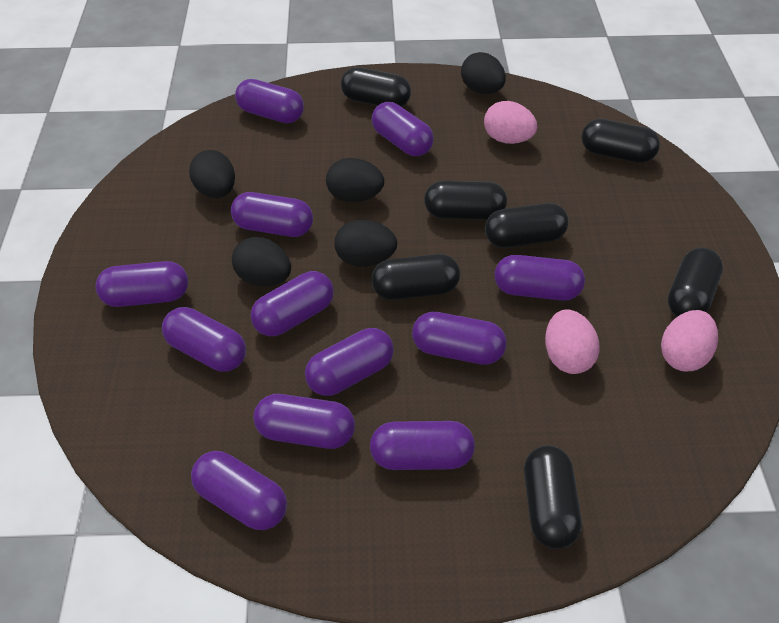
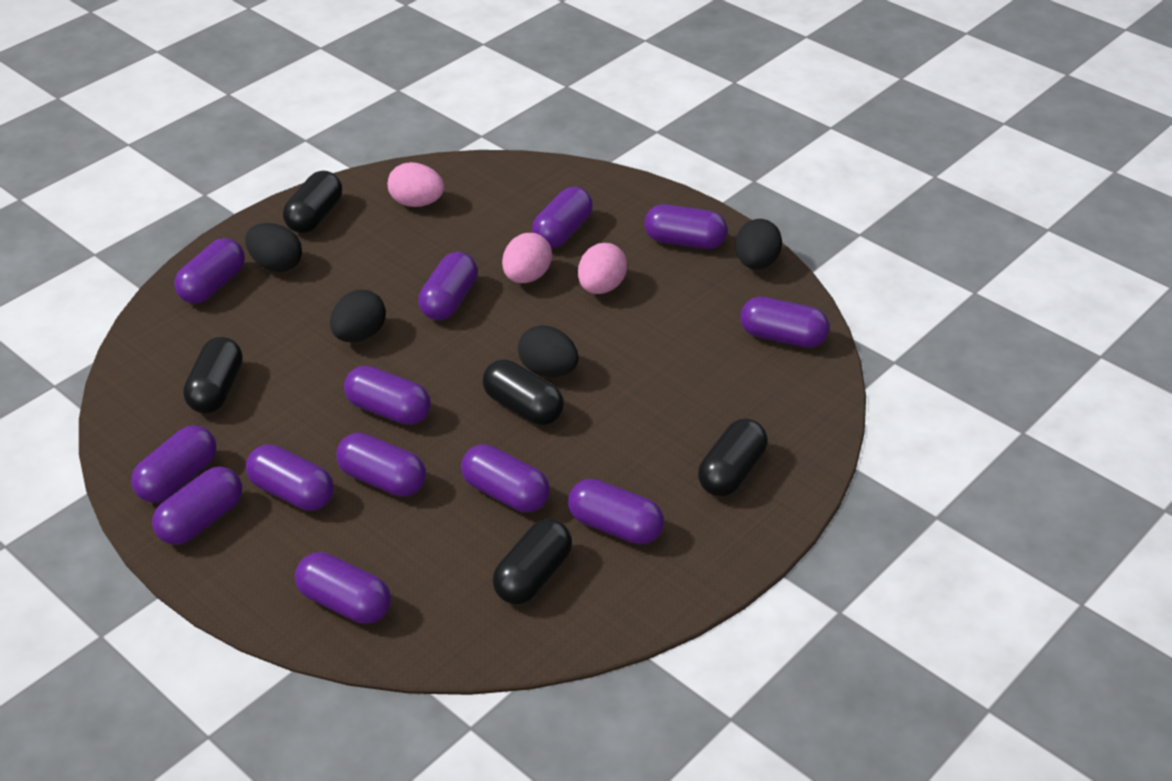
black capsule: 7 -> 5
black egg: 5 -> 4
purple capsule: 12 -> 13

